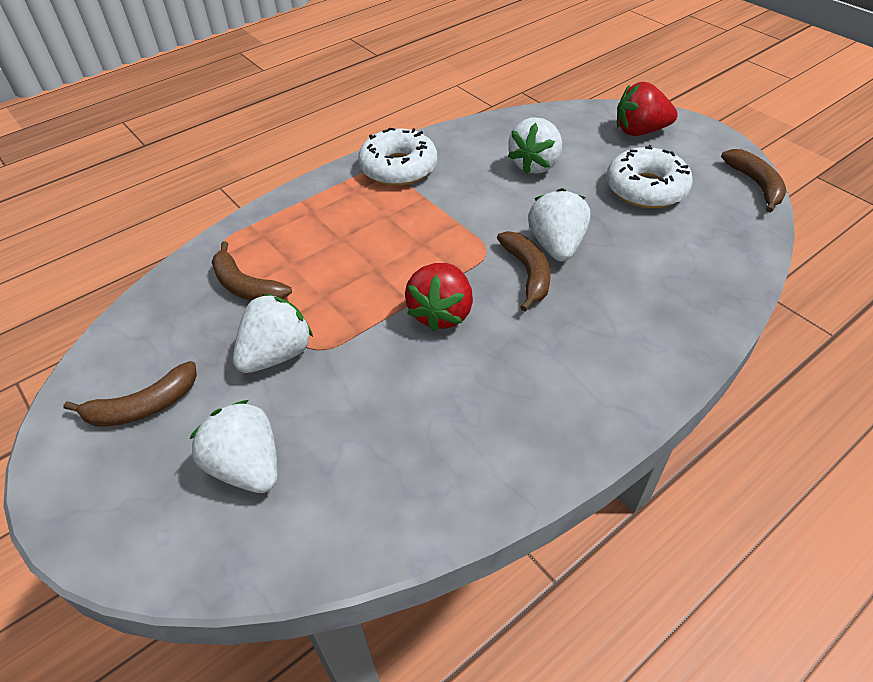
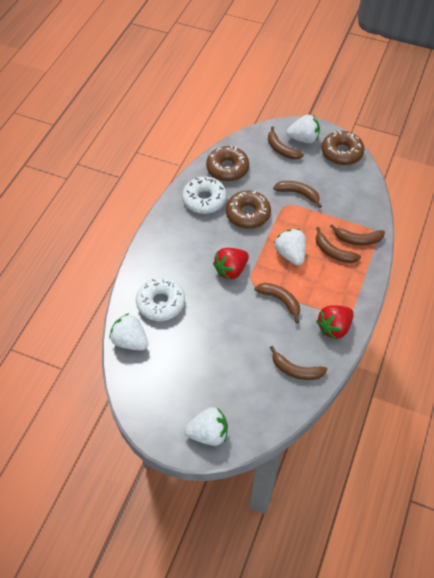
brown banana: 4 -> 6
brown donut: 0 -> 3

